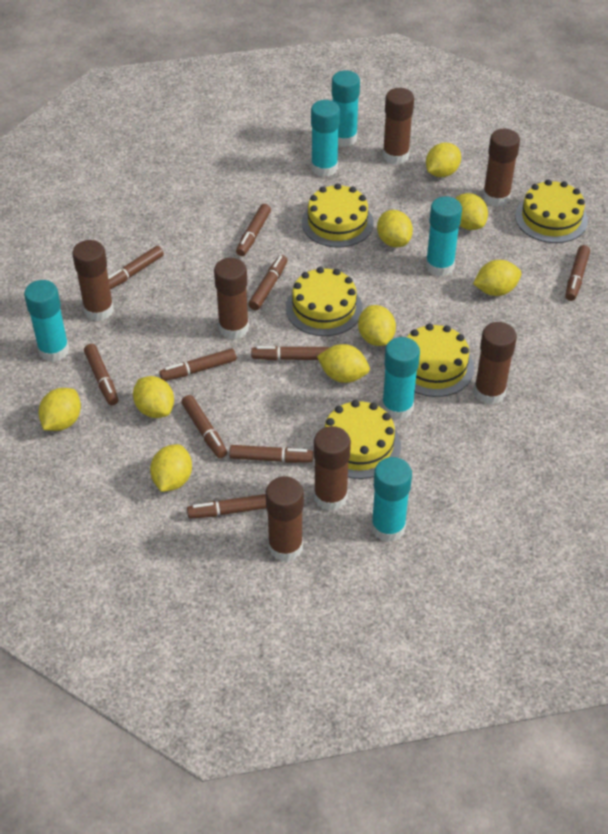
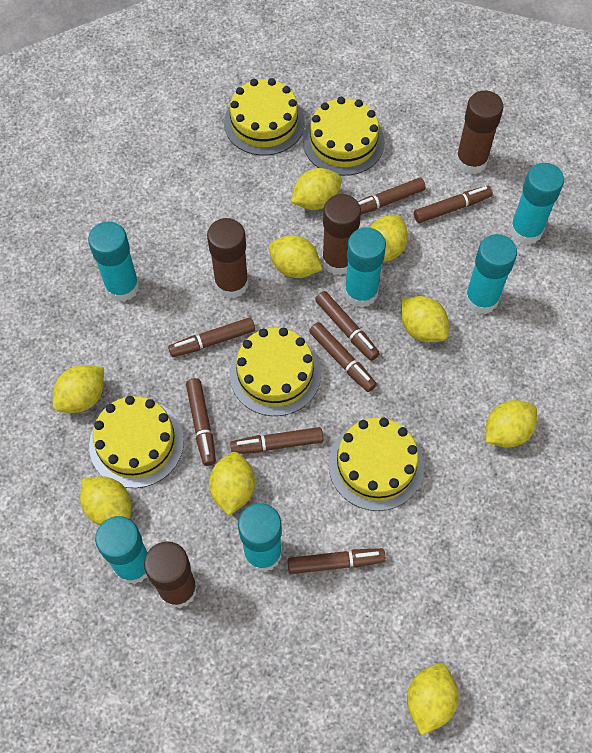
brown glue stick: 7 -> 4
brown marker: 10 -> 8

